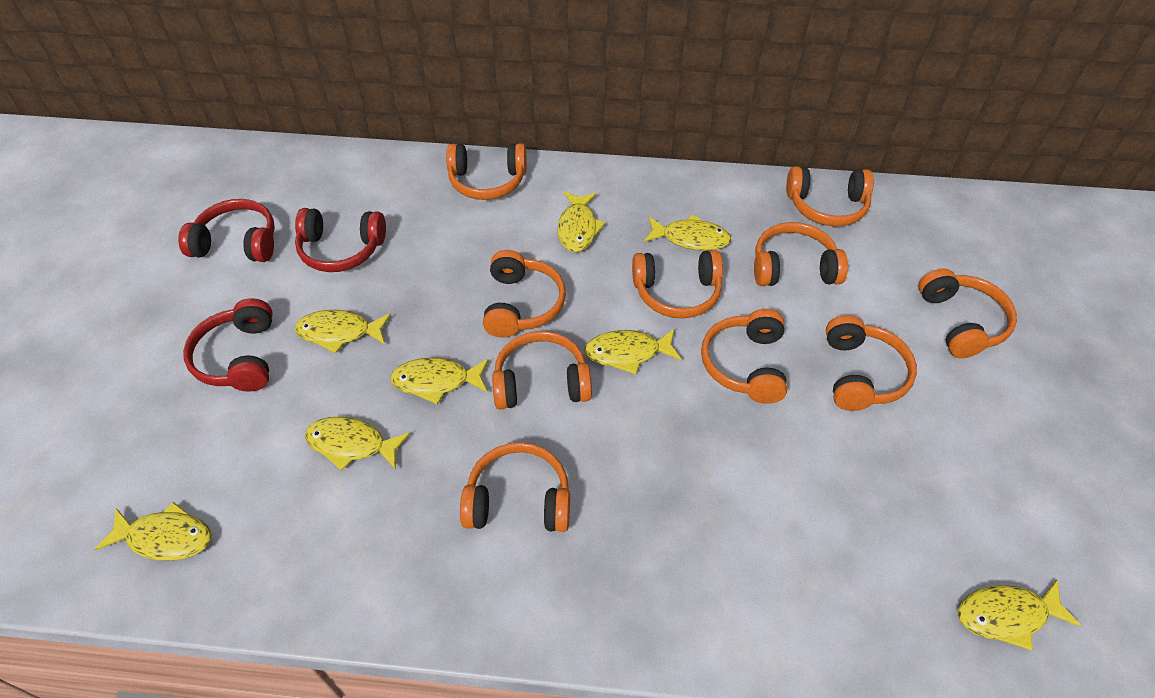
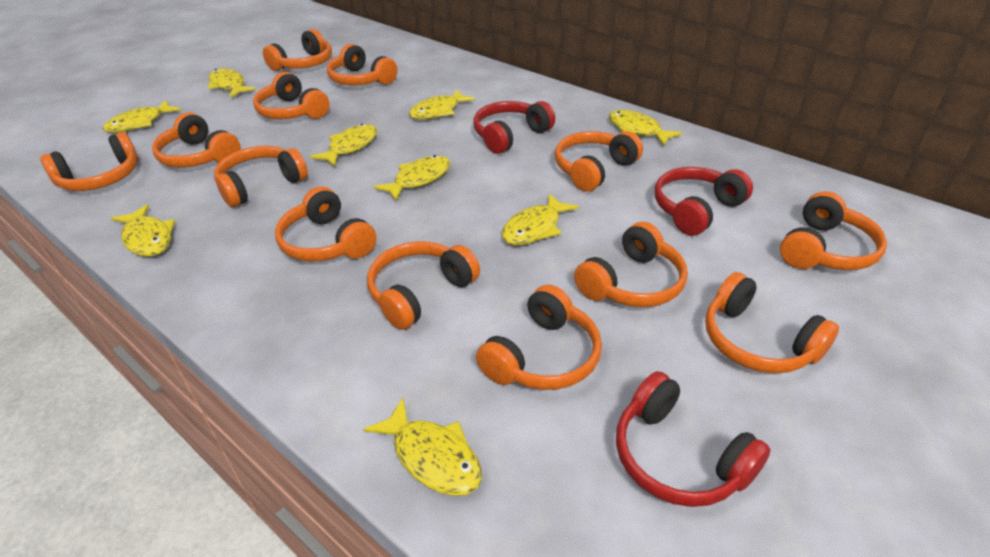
orange headphones: 10 -> 13
yellow fish: 8 -> 9

